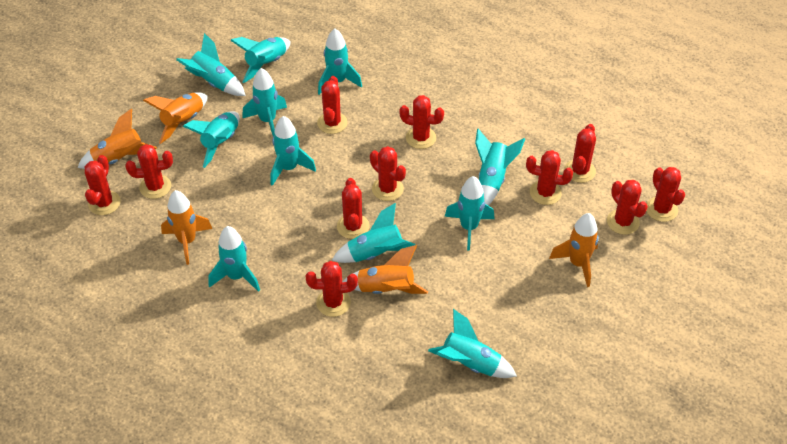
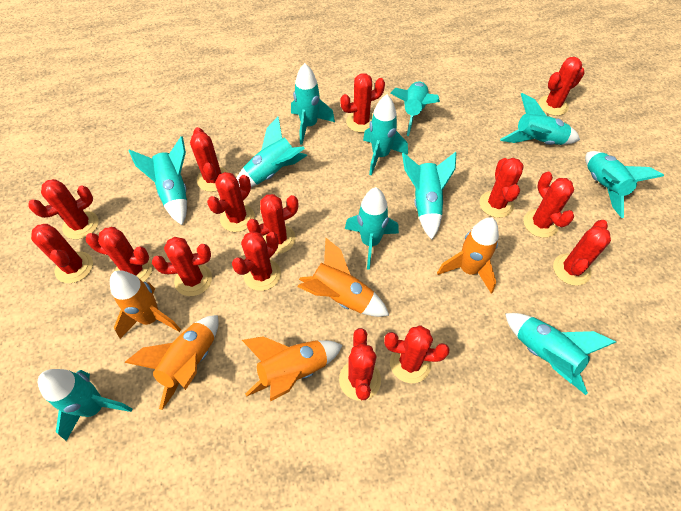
red cactus: 11 -> 15

